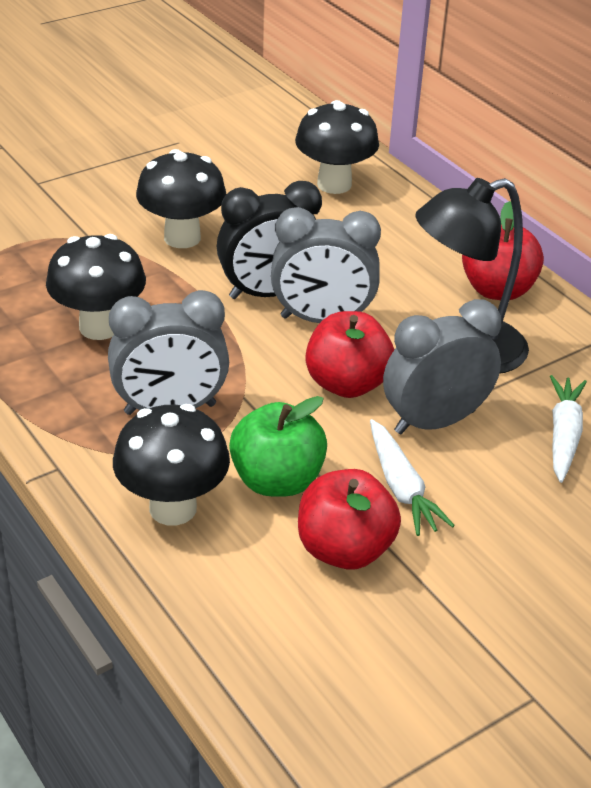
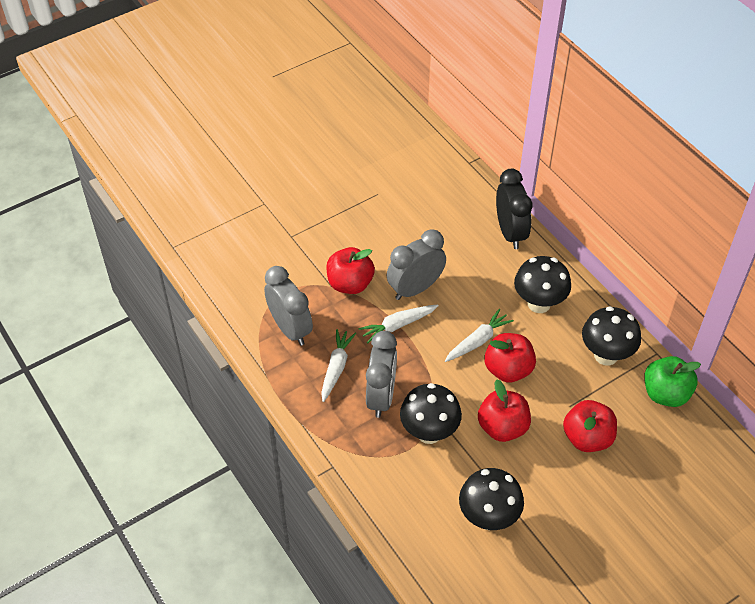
black lamp: 1 -> 0
red apple: 3 -> 4
white carrot: 2 -> 3

